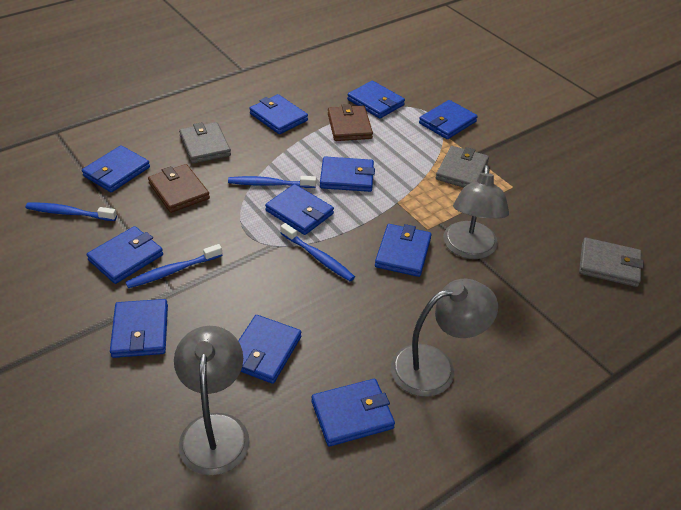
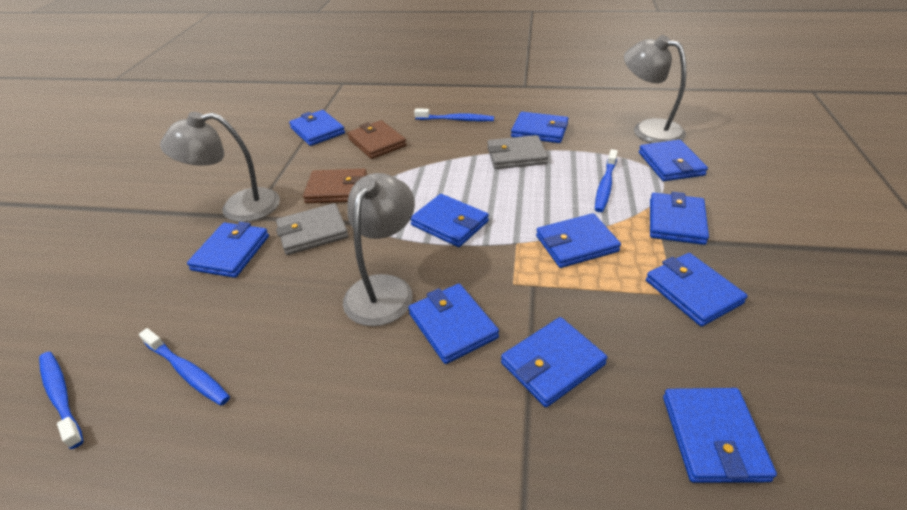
grey wallet: 3 -> 2

